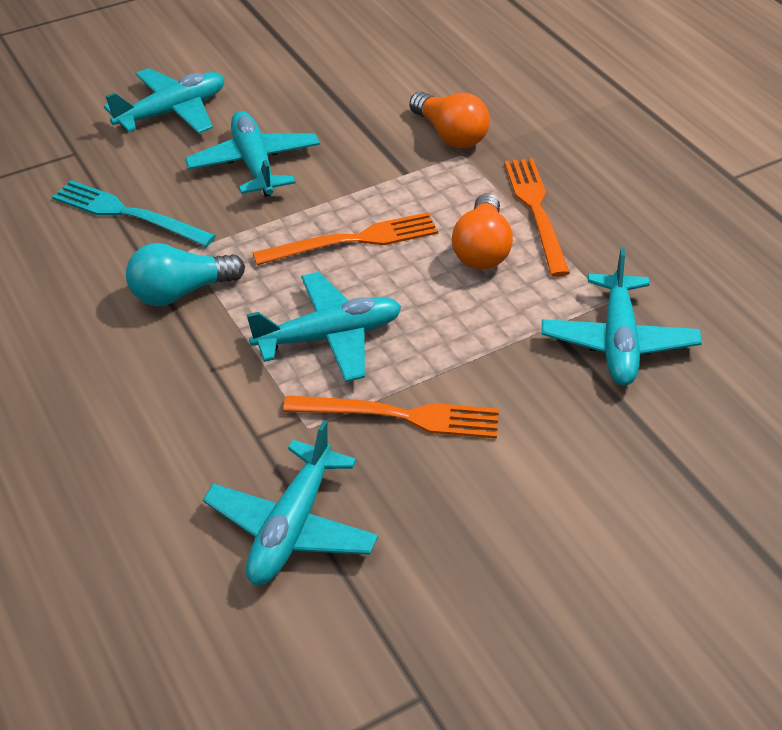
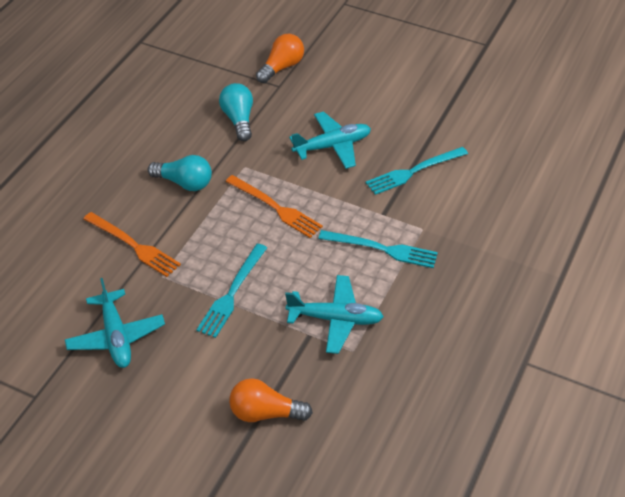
orange fork: 3 -> 2
turquoise fork: 1 -> 3
turquoise light bulb: 1 -> 2
turquoise plane: 5 -> 3

